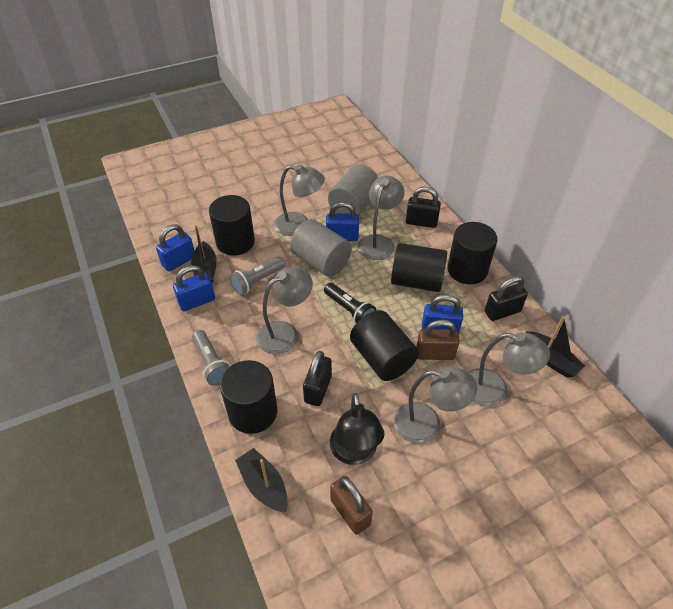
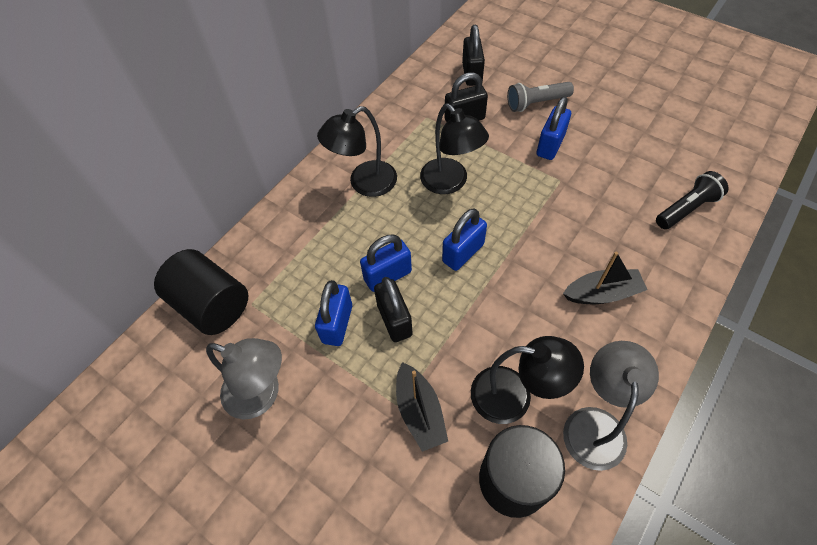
black boat: 3 -> 2
black cylinder: 5 -> 2
black lamp: 1 -> 3
brown padlock: 2 -> 0
grey cylinder: 2 -> 0
grey flashlight: 2 -> 1
grey lamp: 5 -> 2

